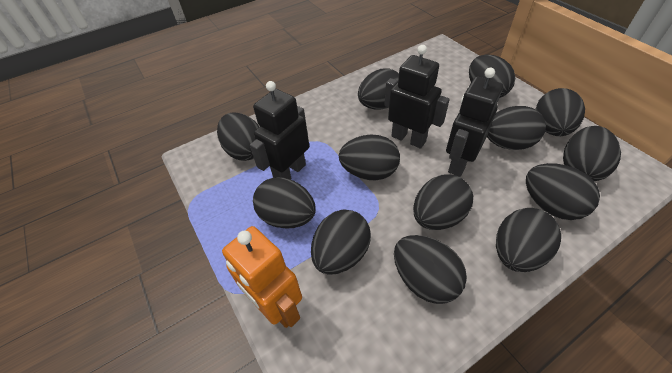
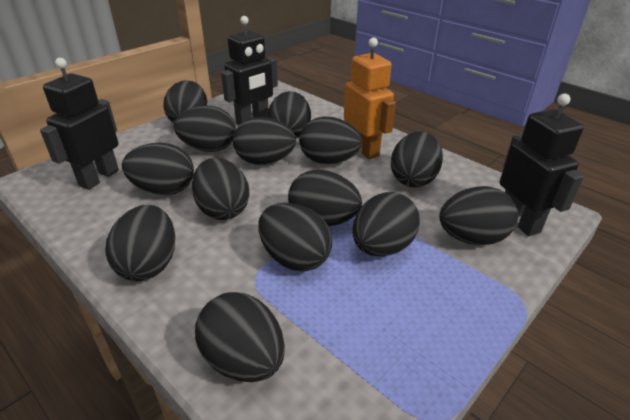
black egg: 13 -> 14

